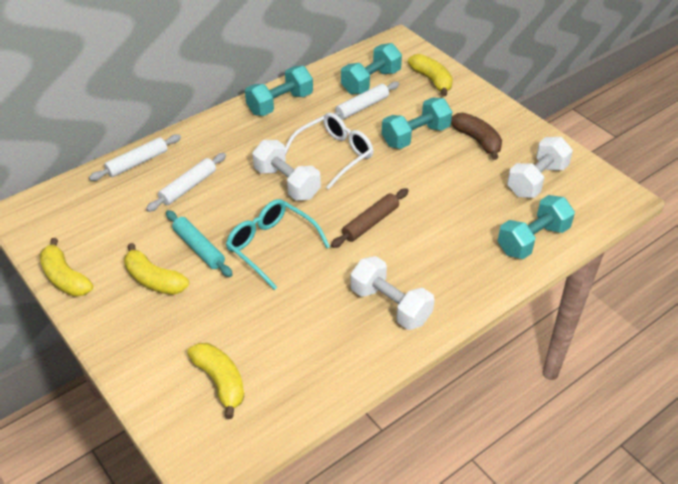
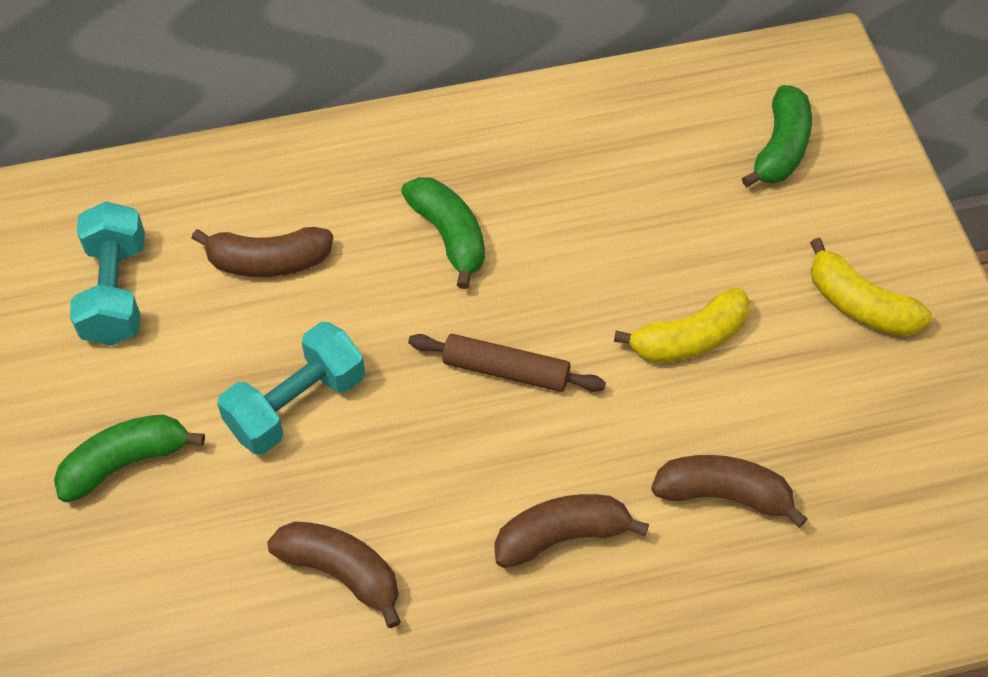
brown banana: 1 -> 4
green banana: 0 -> 3
turquoise dumbbell: 4 -> 2
turquoise glasses: 1 -> 0
turquoise rolling pin: 1 -> 0
white dumbbell: 3 -> 0
white glasses: 1 -> 0
white rolling pin: 3 -> 0
yellow banana: 4 -> 2

